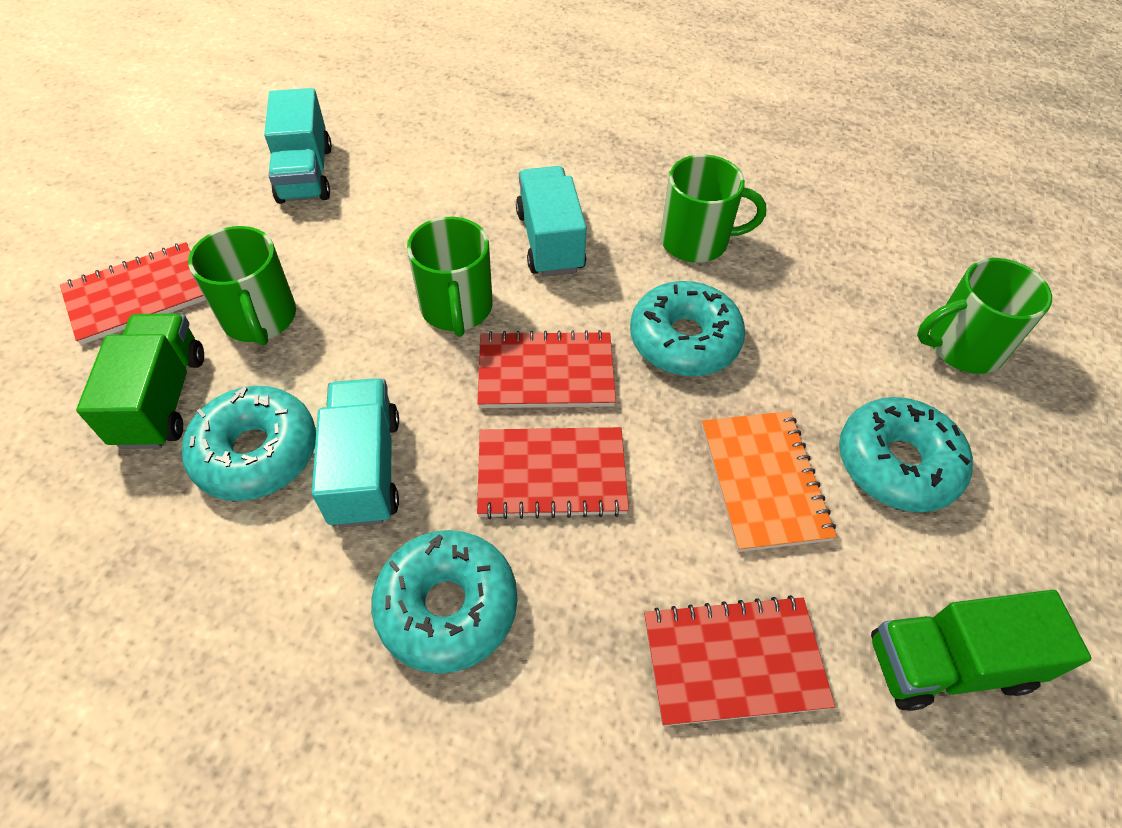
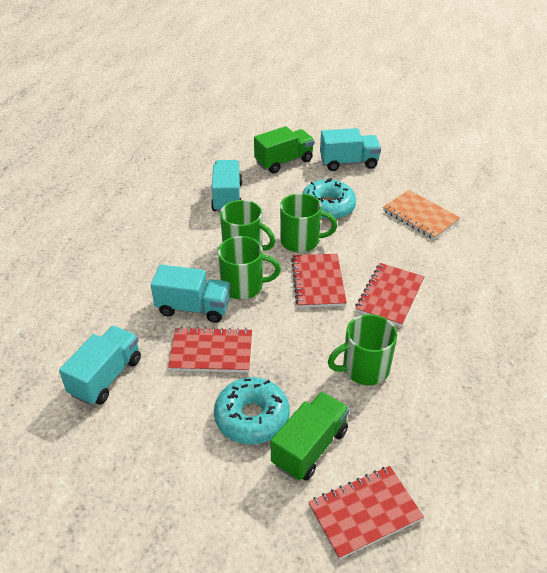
turquoise donut: 4 -> 2
turquoise truck: 3 -> 4

